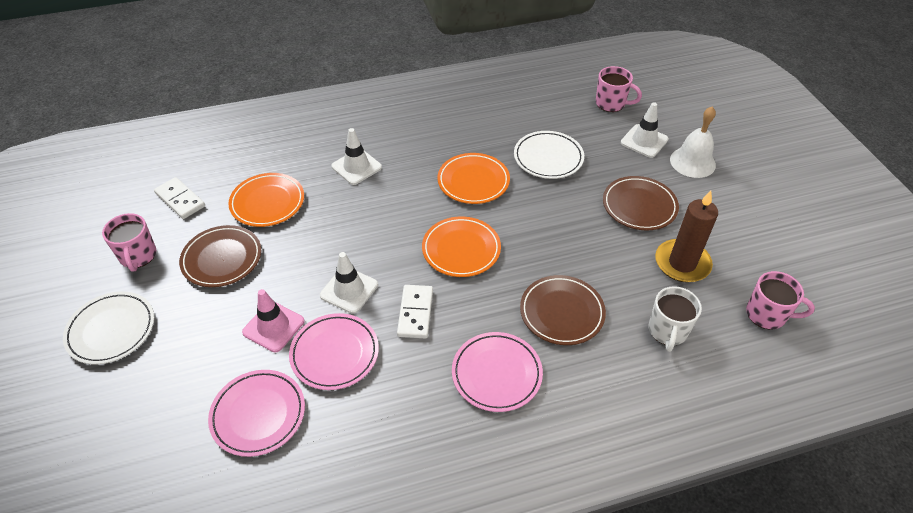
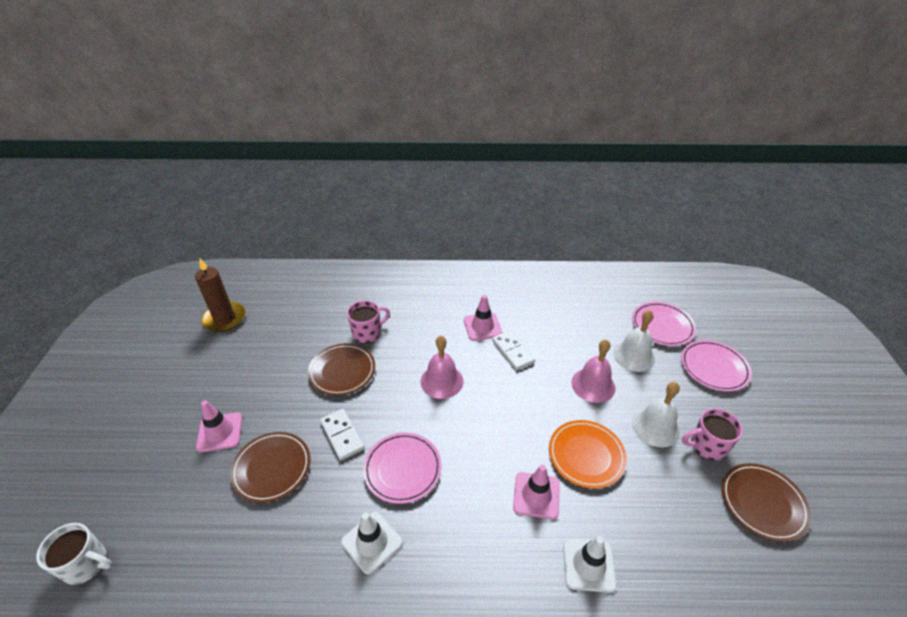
orange plate: 3 -> 1
pink bell: 0 -> 2
pink mug: 3 -> 2
pink traffic cone: 1 -> 3
white bell: 1 -> 2
white plate: 2 -> 0
white traffic cone: 3 -> 2

